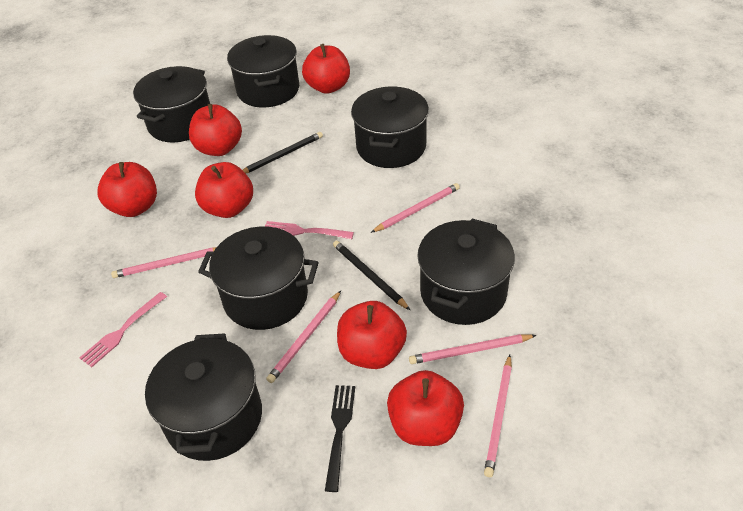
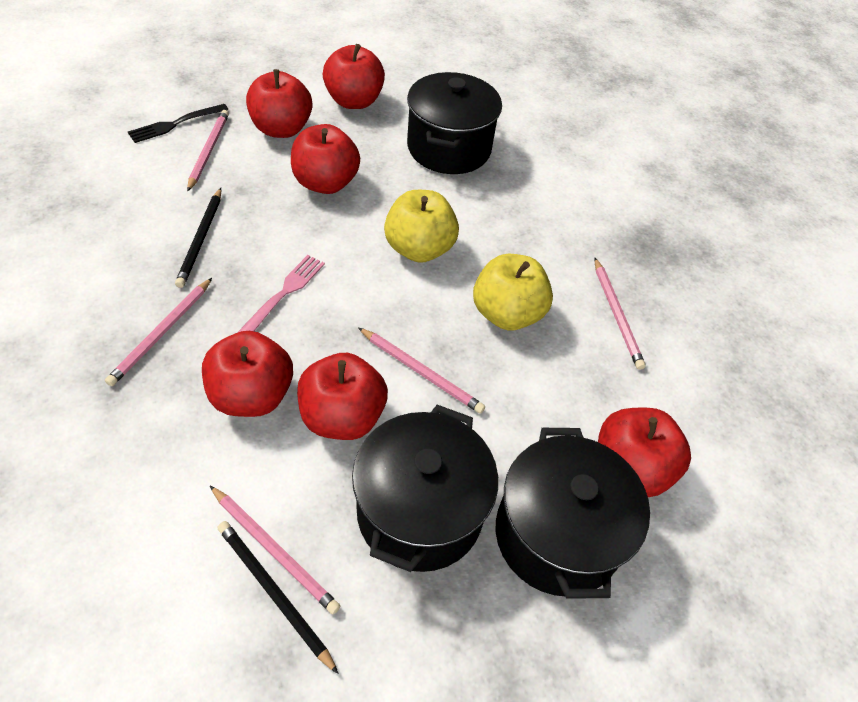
black pot: 6 -> 3
pink fork: 2 -> 1
yellow apple: 0 -> 2

